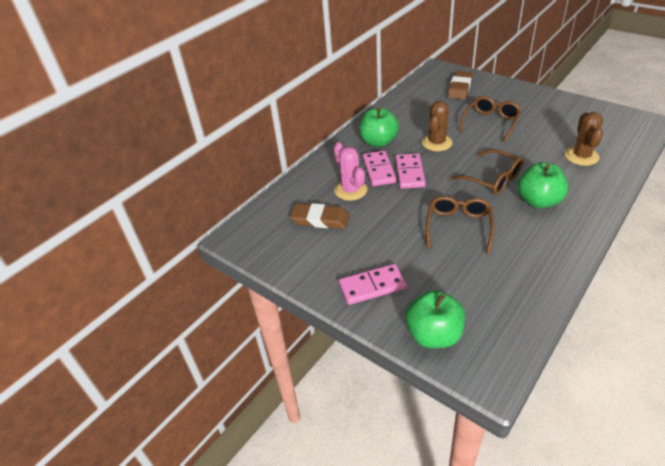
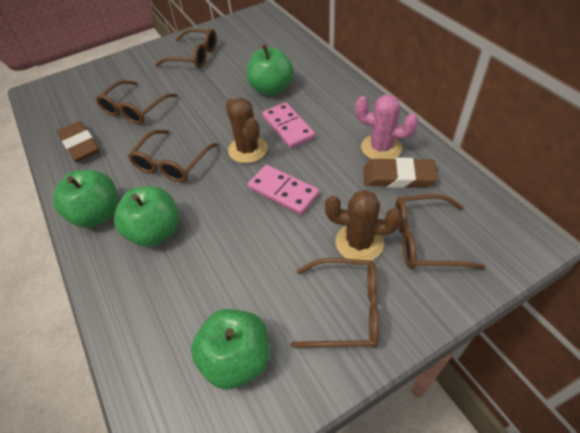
brown glasses: 3 -> 5
green apple: 3 -> 4
pink domino: 3 -> 2

